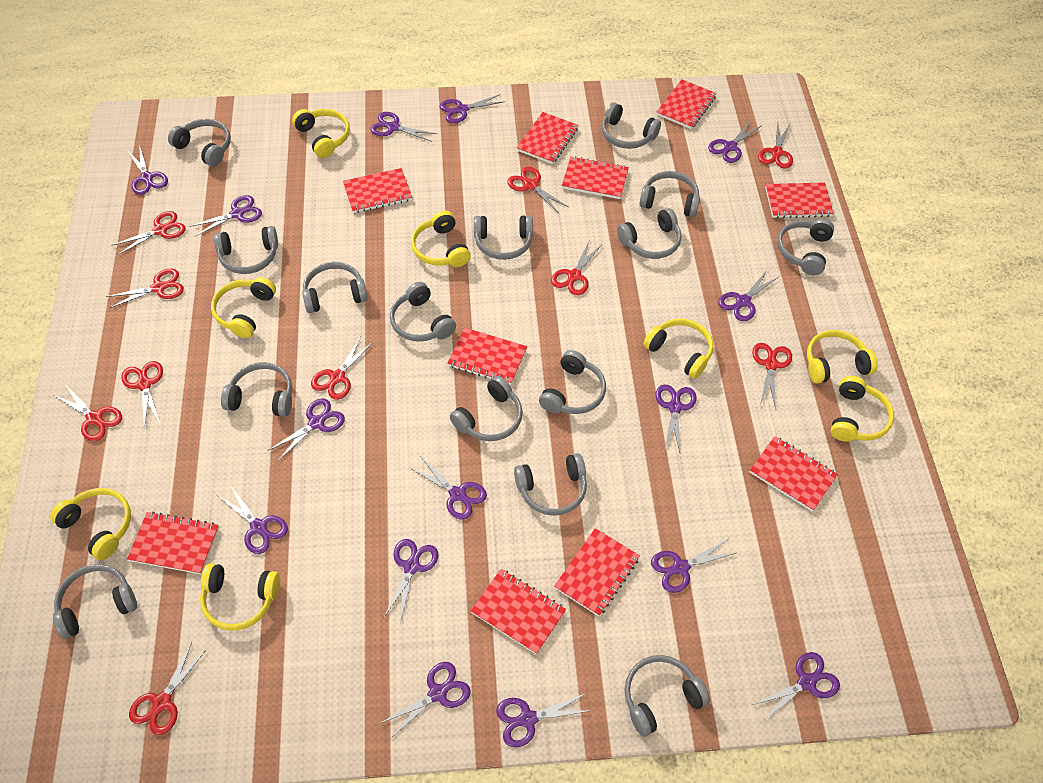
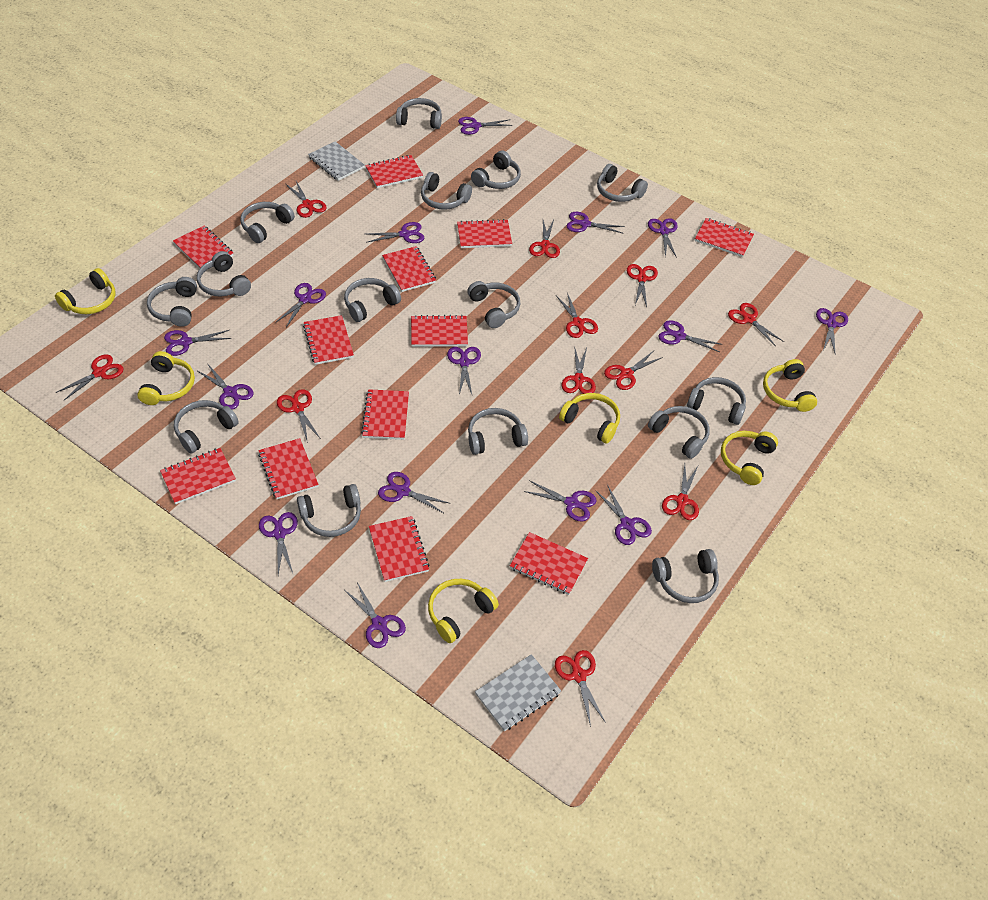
grey notebook: 0 -> 2
red notebook: 10 -> 12
red scissors: 10 -> 11
yellow headphones: 8 -> 6

